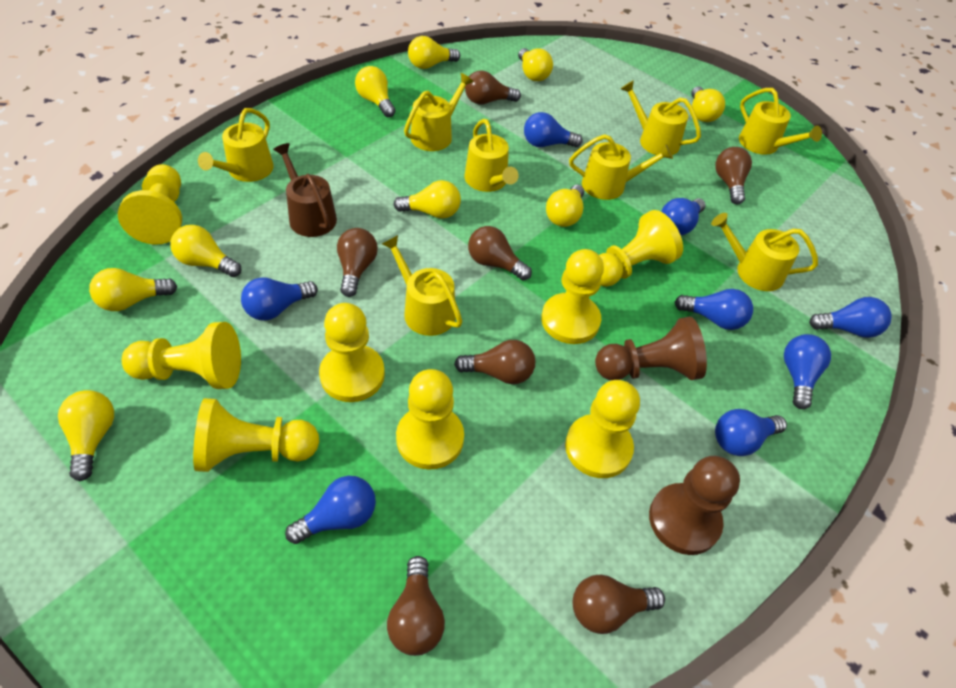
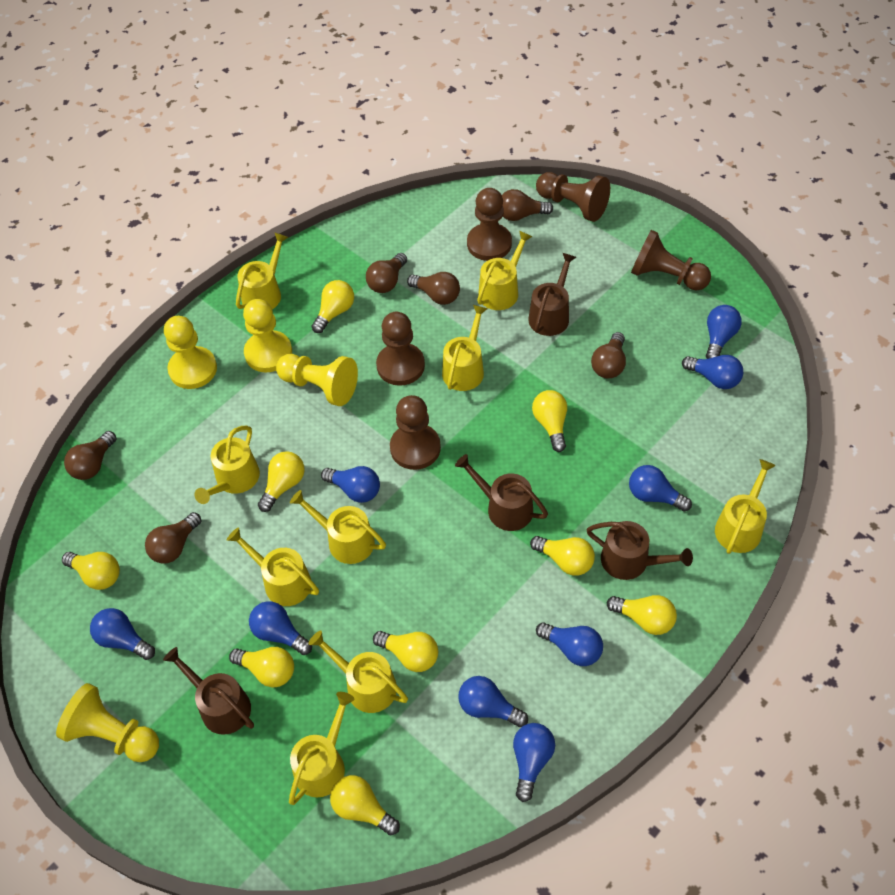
blue light bulb: 8 -> 9
brown light bulb: 7 -> 6
brown pawn: 2 -> 5
brown watering can: 1 -> 4
yellow pawn: 8 -> 4
yellow watering can: 8 -> 9

